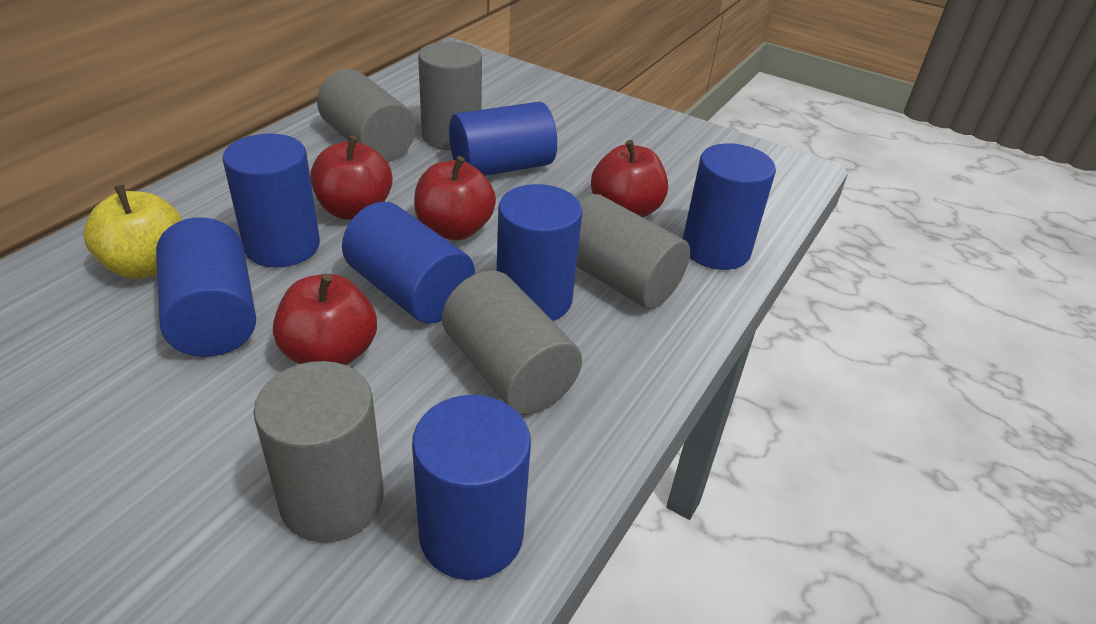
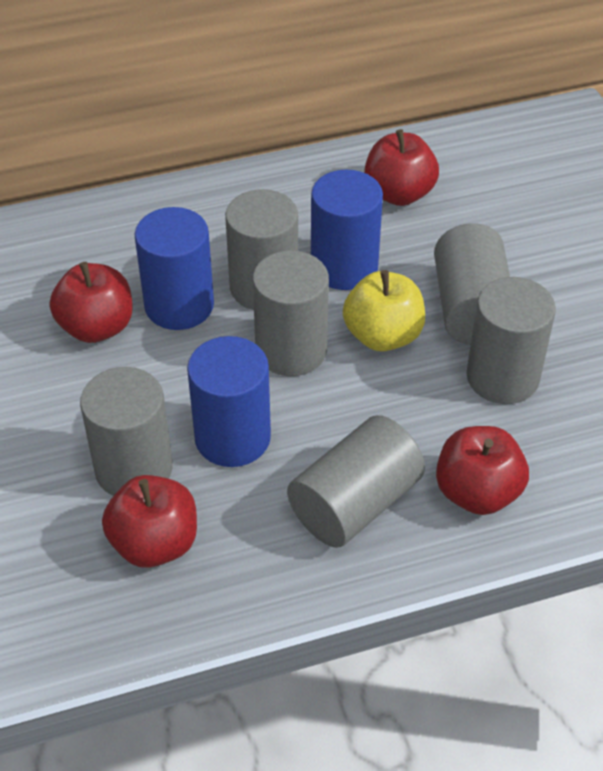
blue cylinder: 7 -> 3
grey cylinder: 5 -> 6

